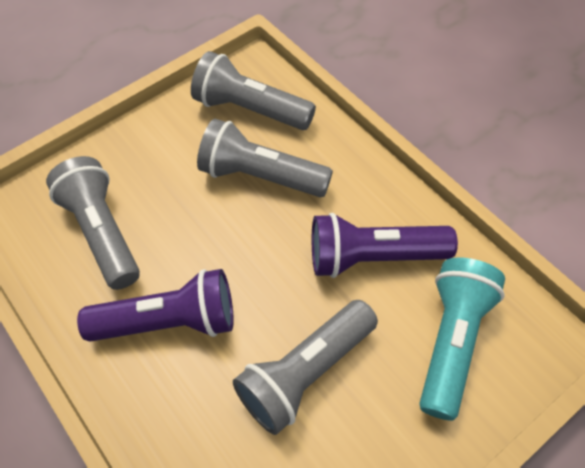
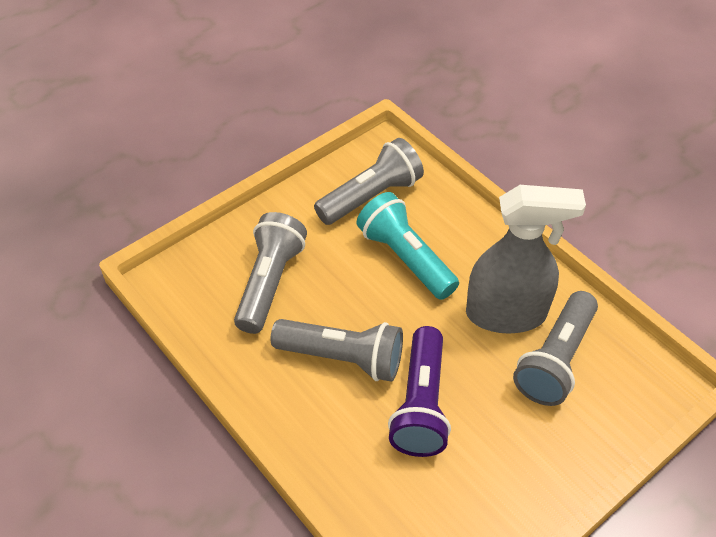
grey spray bottle: 0 -> 1
purple flashlight: 2 -> 1

